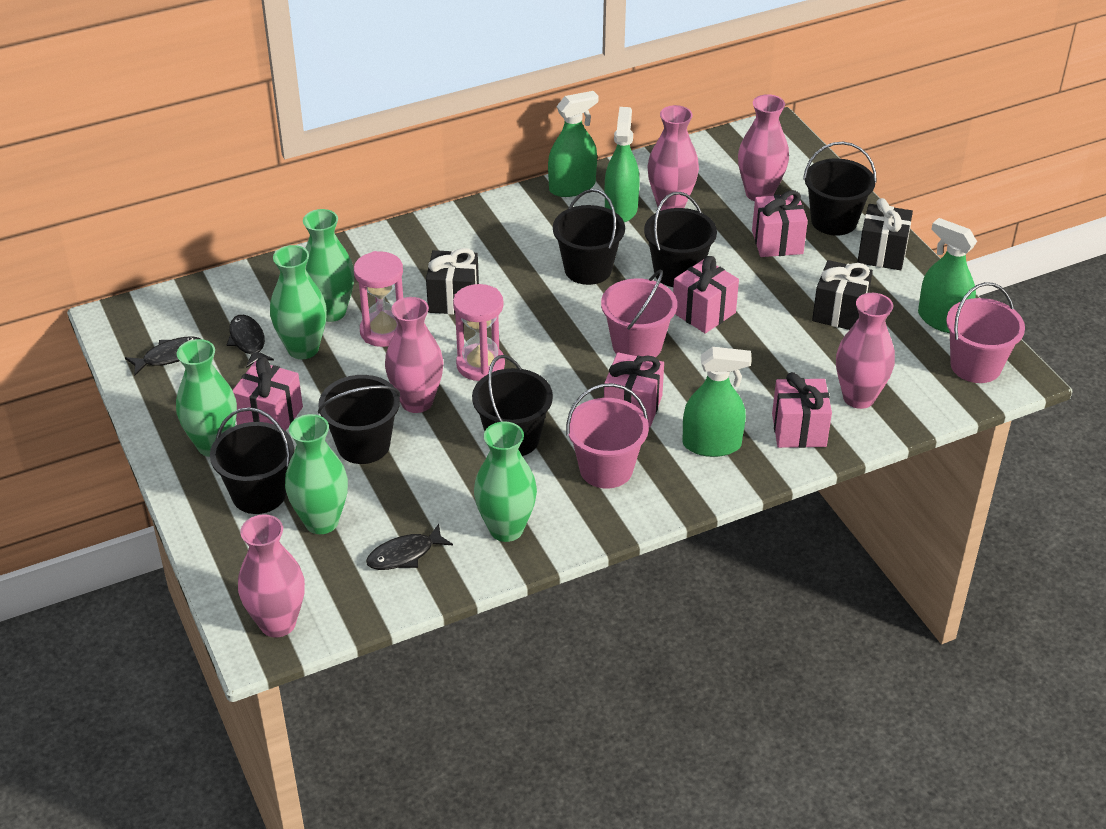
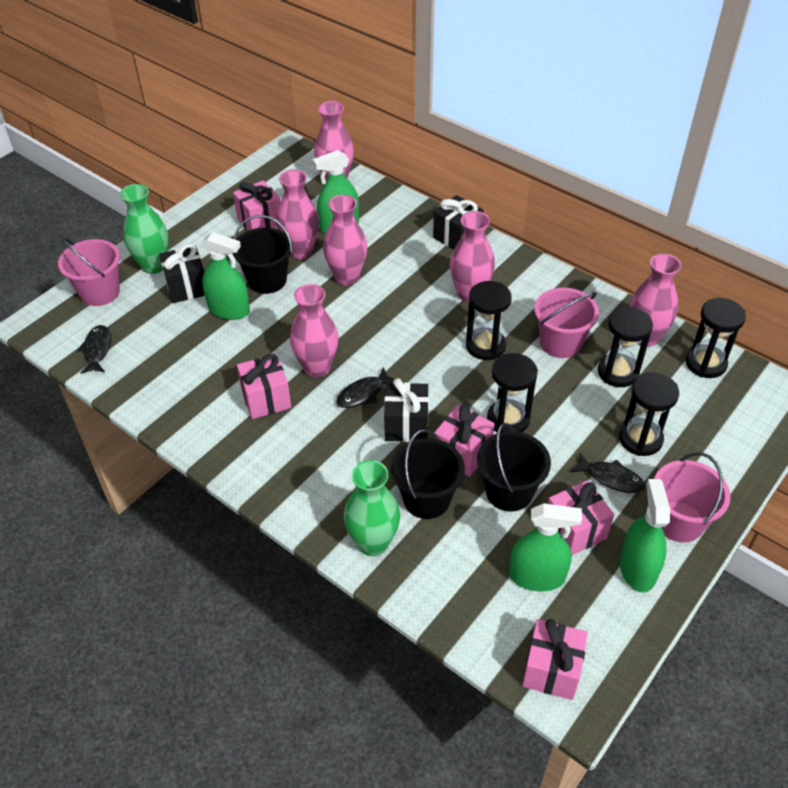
black bucket: 6 -> 3
black hourglass: 0 -> 5
green vase: 5 -> 2
pink hourglass: 2 -> 0
pink vase: 5 -> 6

